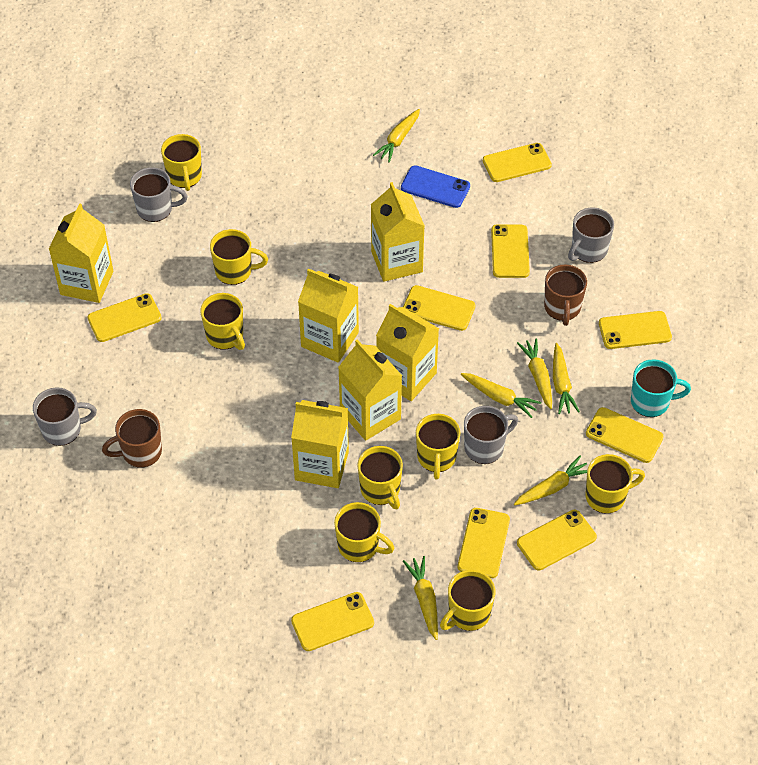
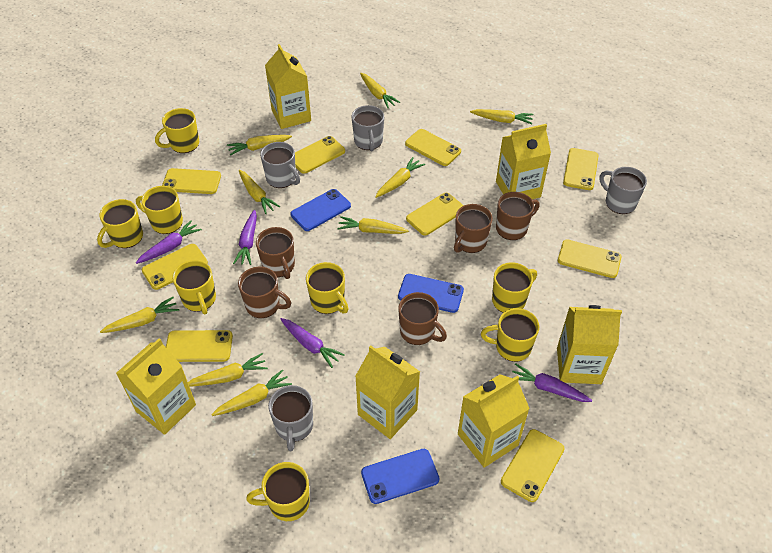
blue phone: 1 -> 3
brown mug: 2 -> 5
purple carrot: 0 -> 4
turquoise mug: 1 -> 0
yellow carrot: 6 -> 9

